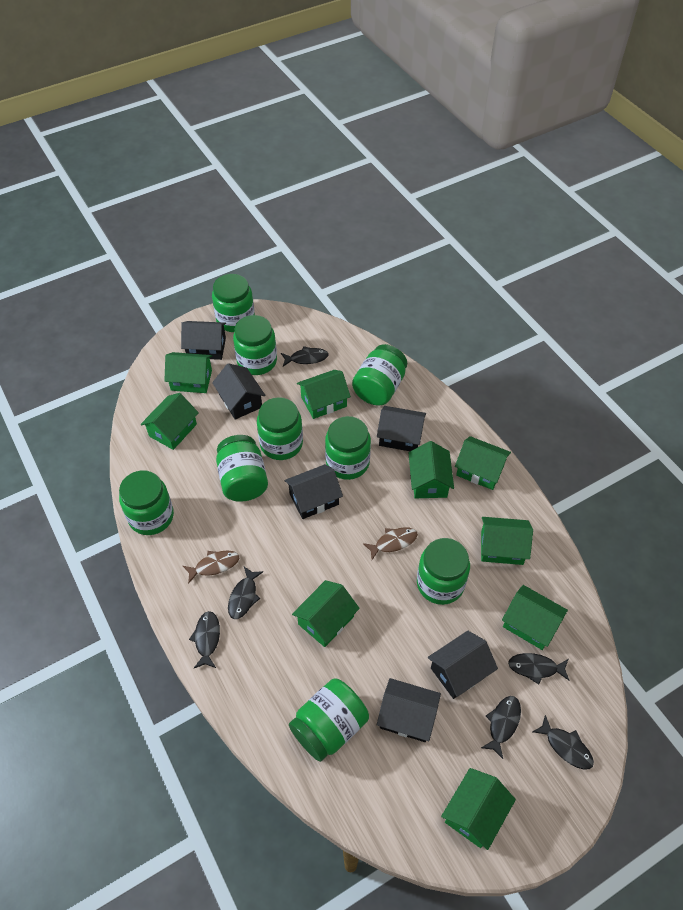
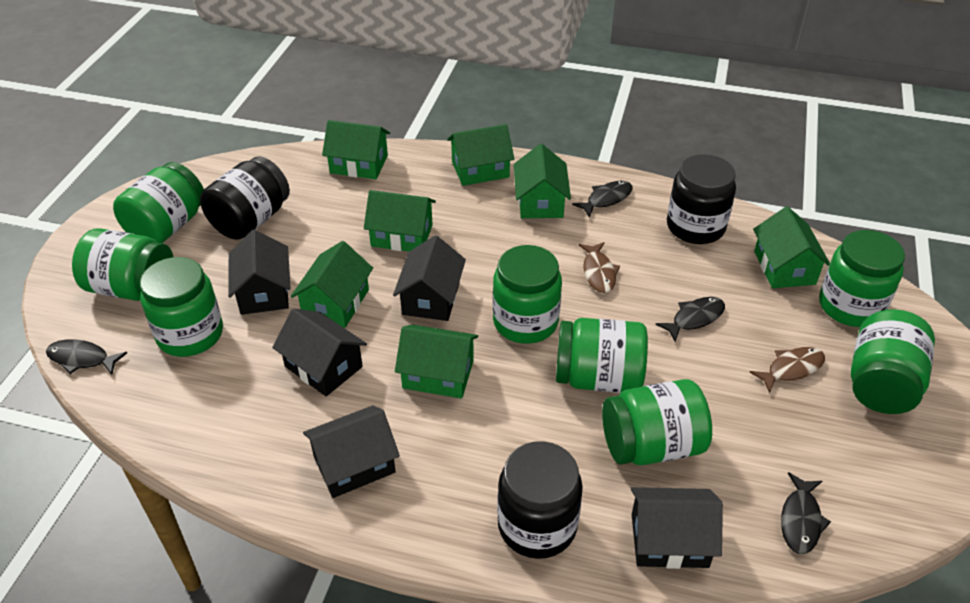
black fish: 6 -> 4
black house: 6 -> 5
black jar: 0 -> 3
green house: 9 -> 7
green jar: 9 -> 8

